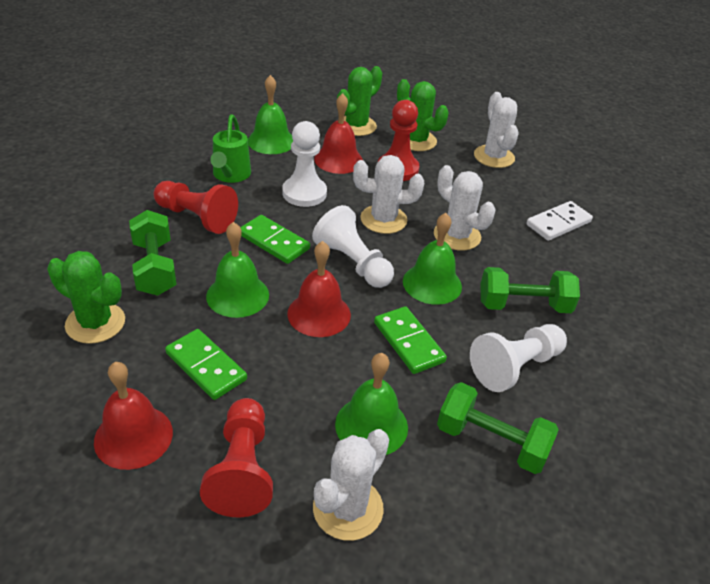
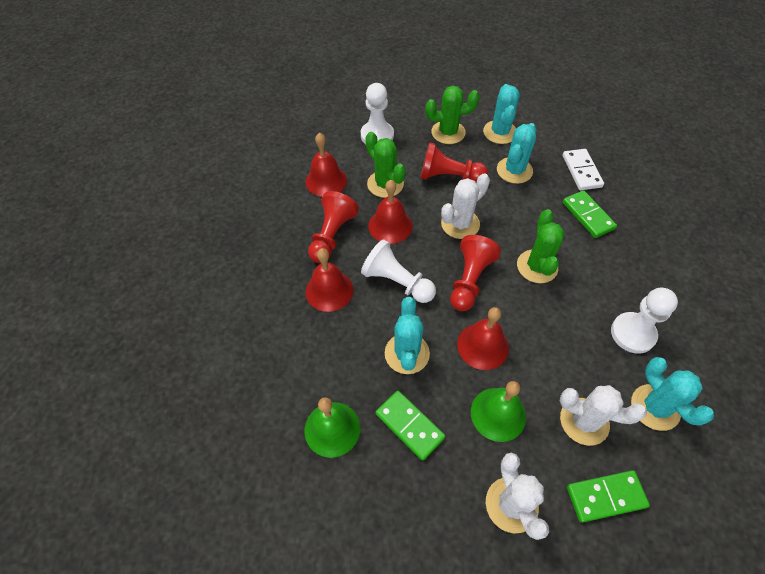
green bell: 4 -> 2
green dumbbell: 3 -> 0
green watering can: 1 -> 0
red bell: 3 -> 4
turquoise cactus: 0 -> 4
white cactus: 4 -> 3

